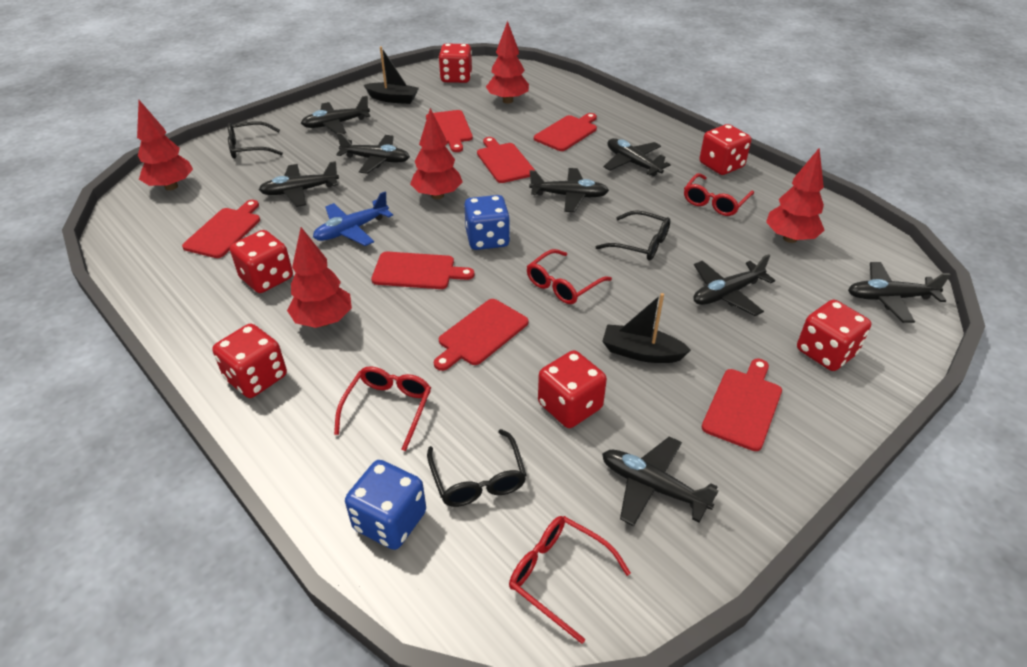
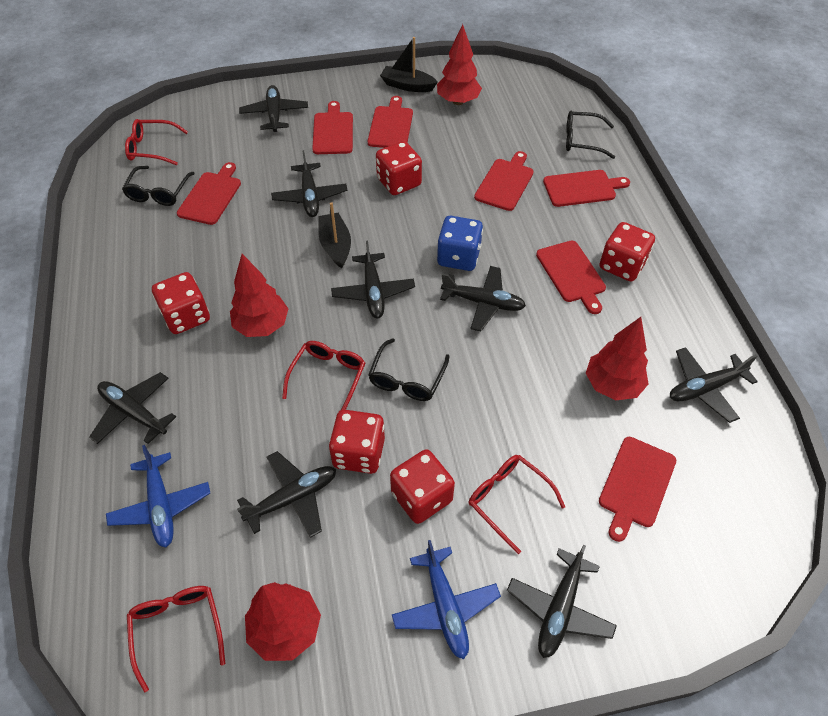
blue dice: 2 -> 1
blue plane: 1 -> 2
red dice: 6 -> 5
red tree: 5 -> 4

